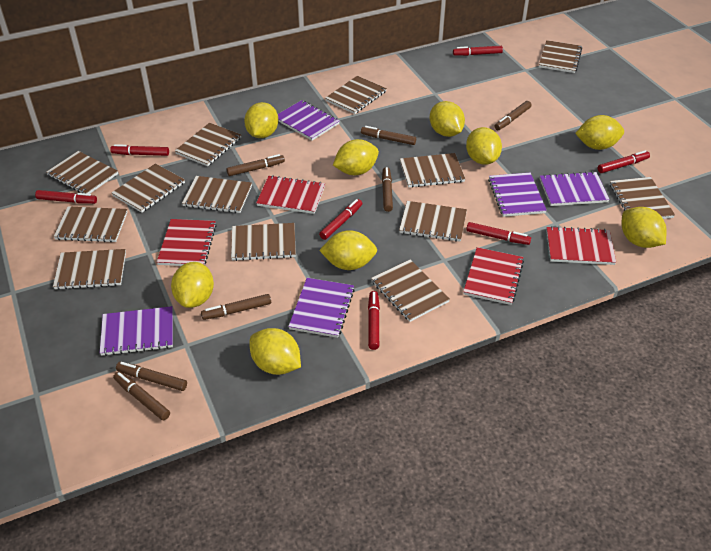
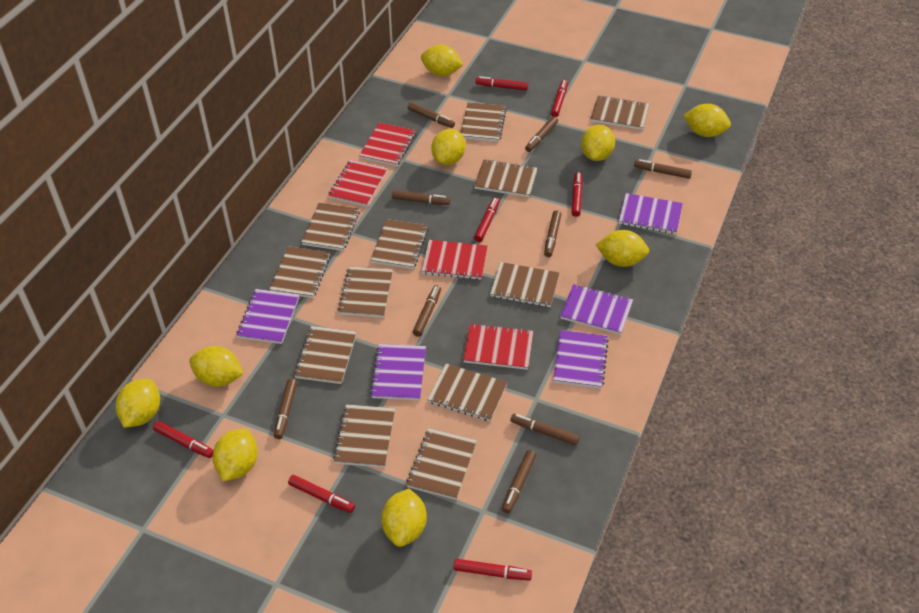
brown marker: 7 -> 9
brown notebook: 13 -> 12

